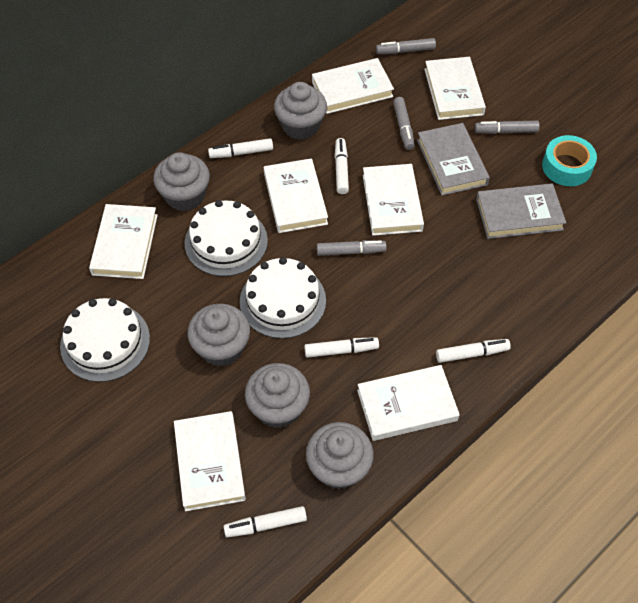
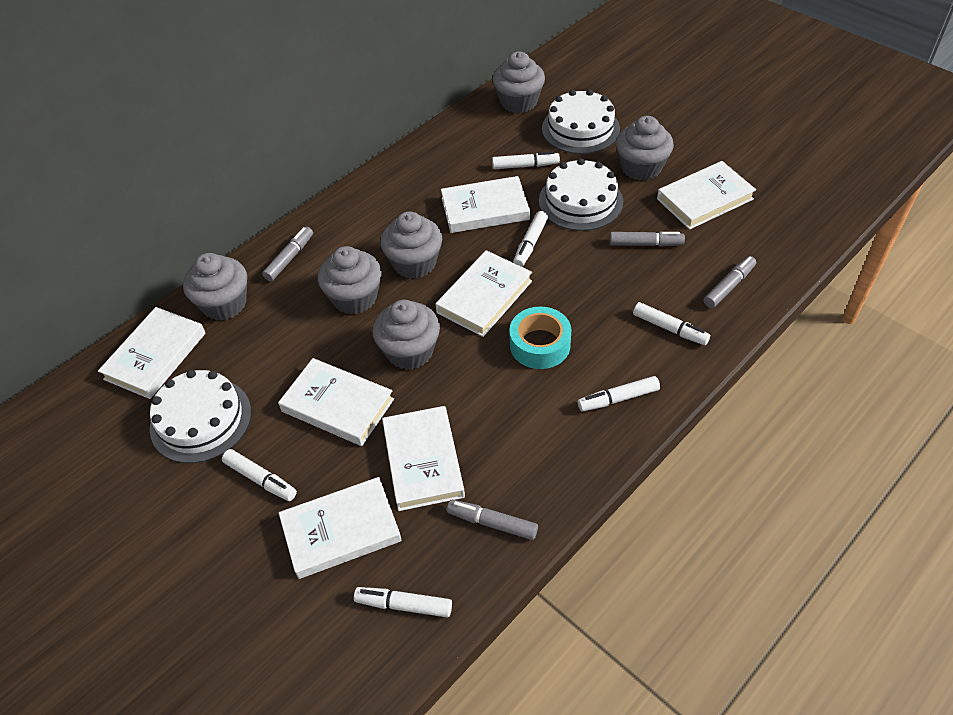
grey book: 2 -> 0
grey cupcake: 5 -> 6
white marker: 5 -> 6

